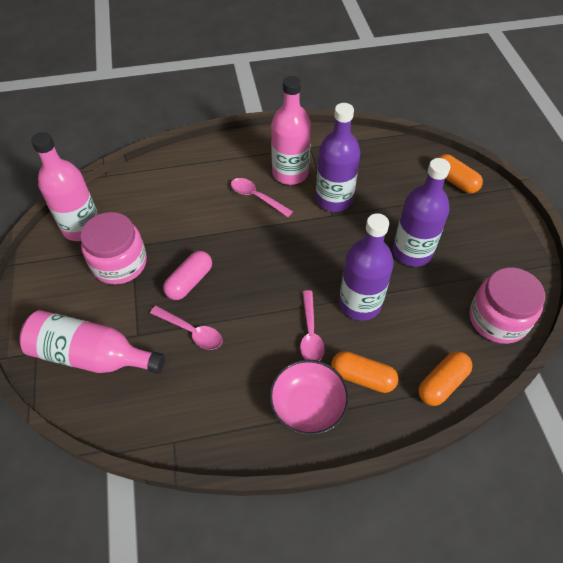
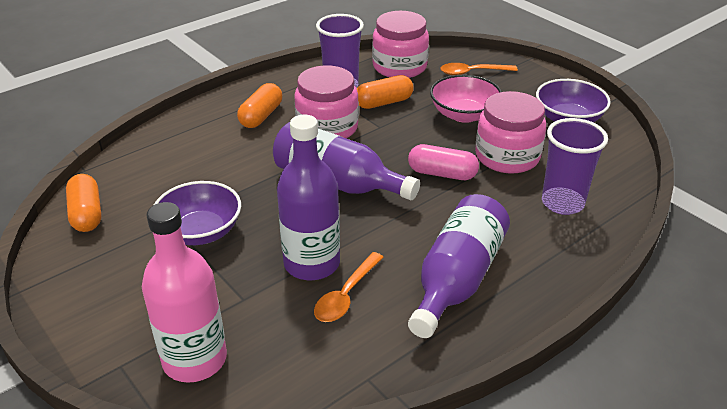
orange spoon: 0 -> 2
pink bottle: 3 -> 1
pink jar: 2 -> 3
pink spoon: 3 -> 0
purple bowl: 0 -> 2
purple cup: 0 -> 2

